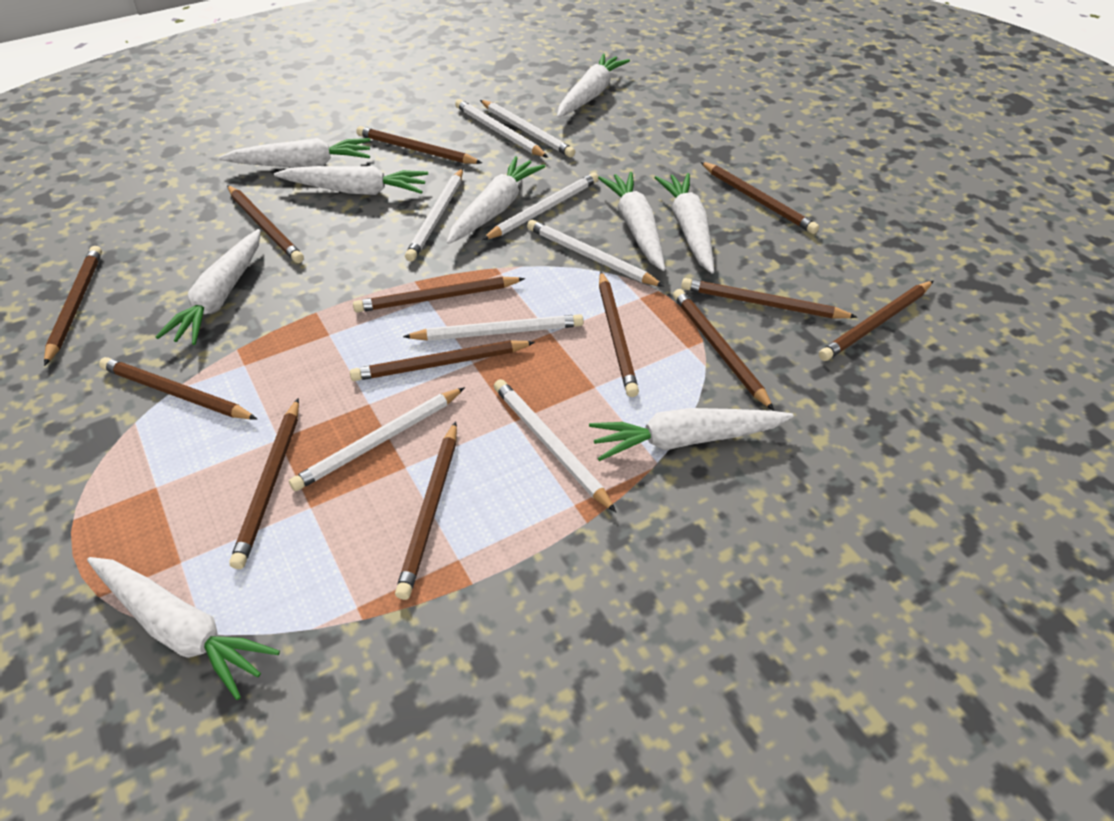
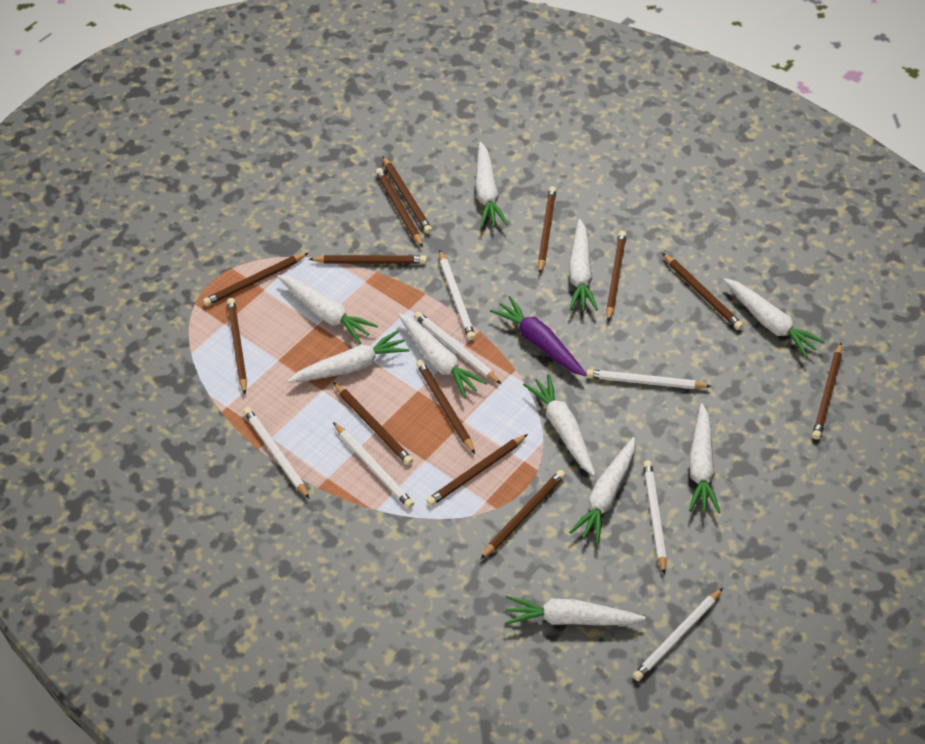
purple carrot: 0 -> 1
white carrot: 9 -> 10
white pencil: 8 -> 7

